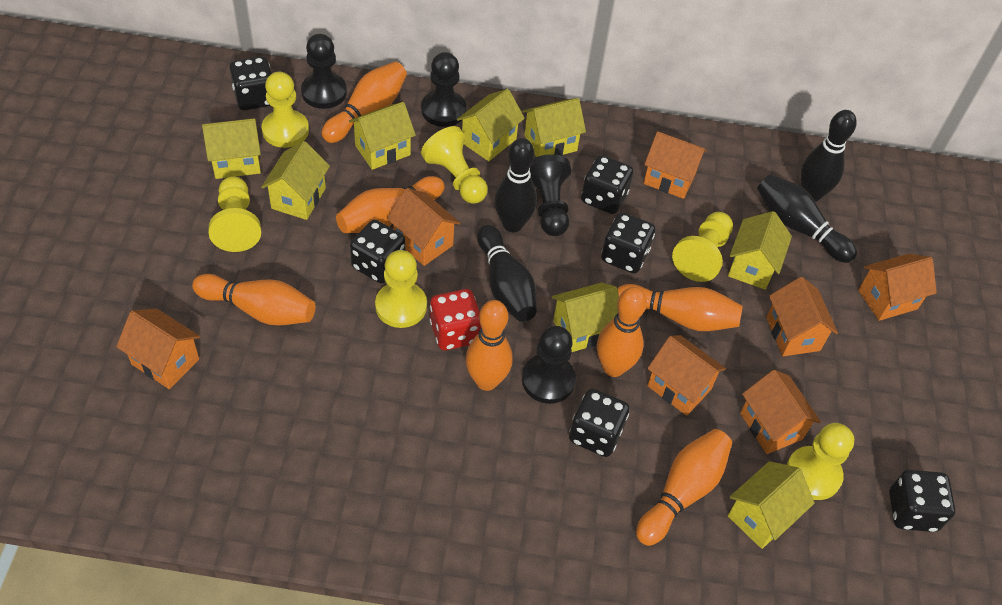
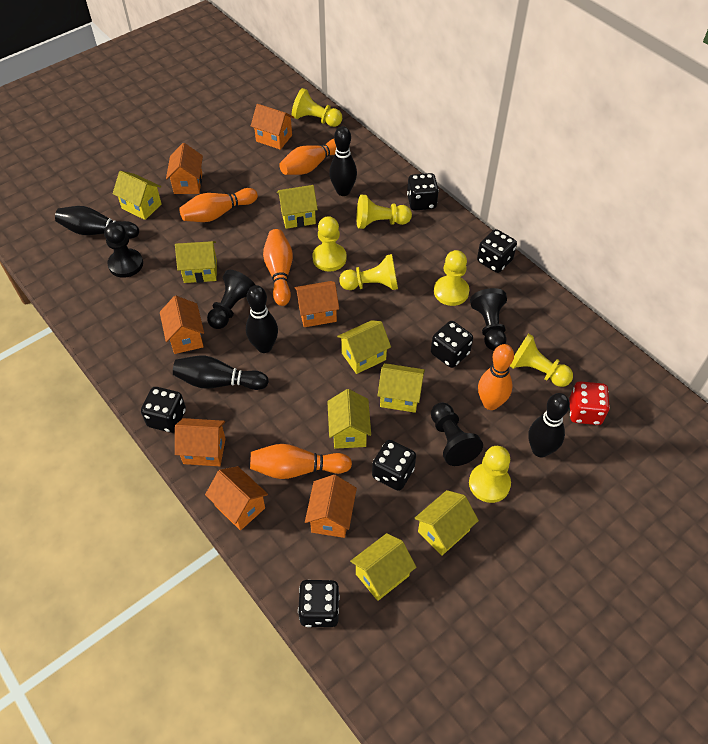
black bowling pin: 4 -> 5
orange bowling pin: 7 -> 5
yellow pawn: 6 -> 7

